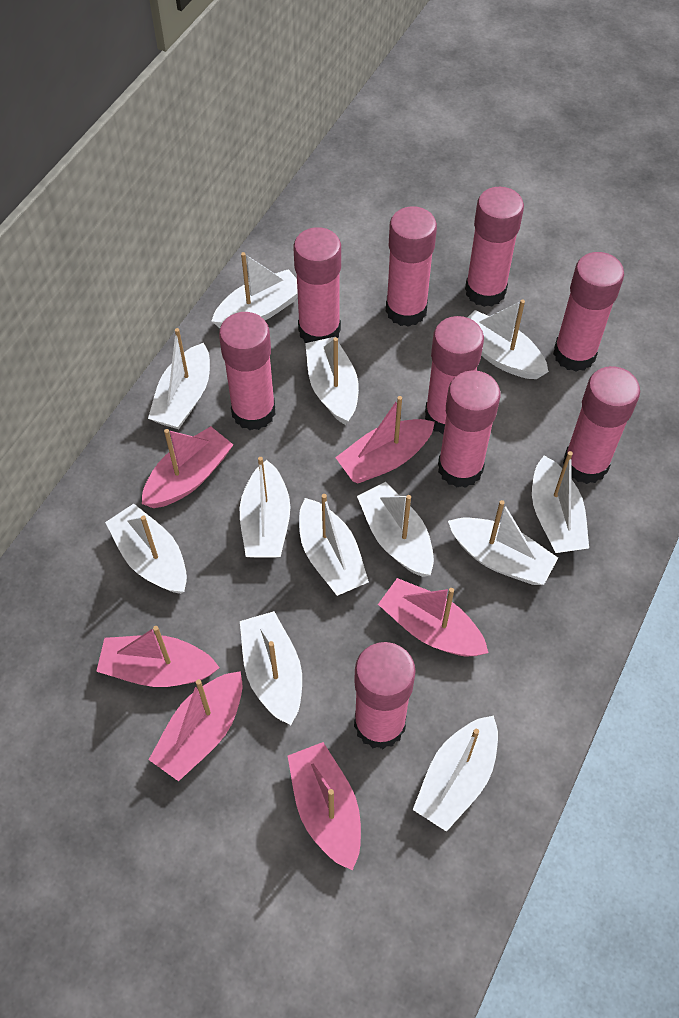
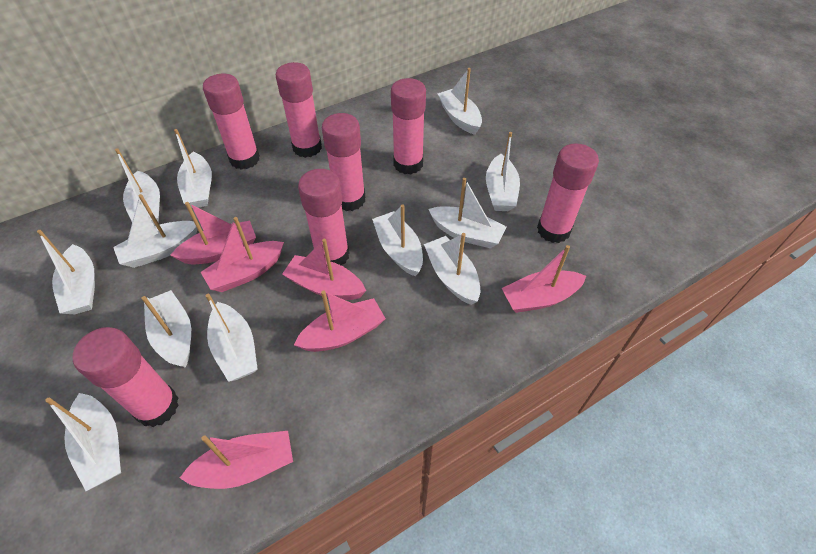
pink glue stick: 9 -> 7

